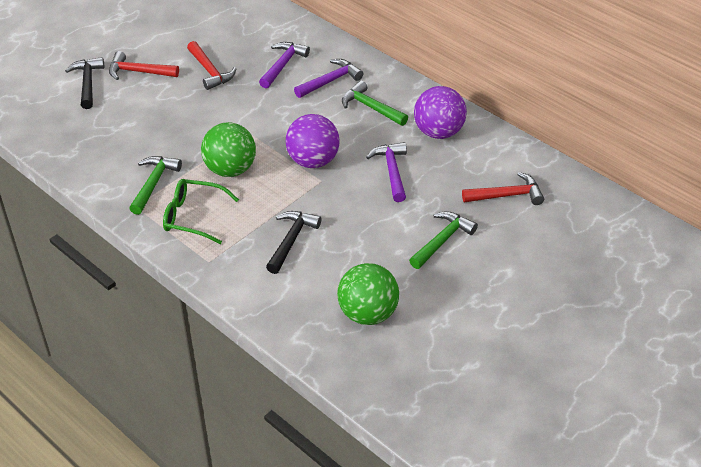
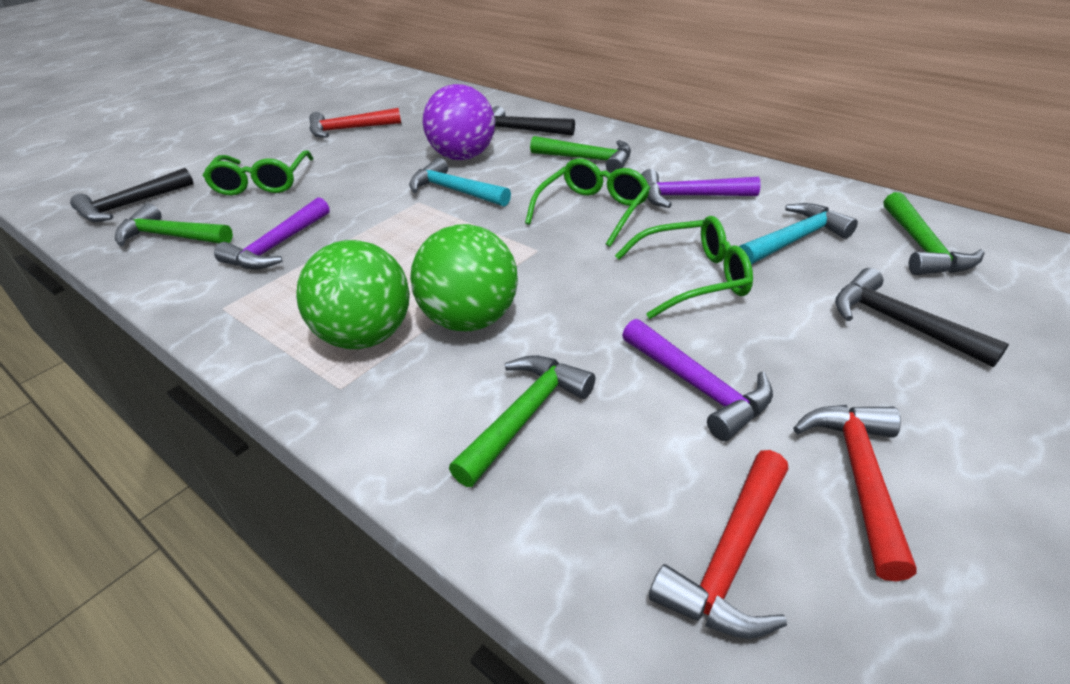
black hammer: 2 -> 3
green glasses: 1 -> 3
green hammer: 3 -> 4
purple ball: 2 -> 1
turquoise hammer: 0 -> 2

